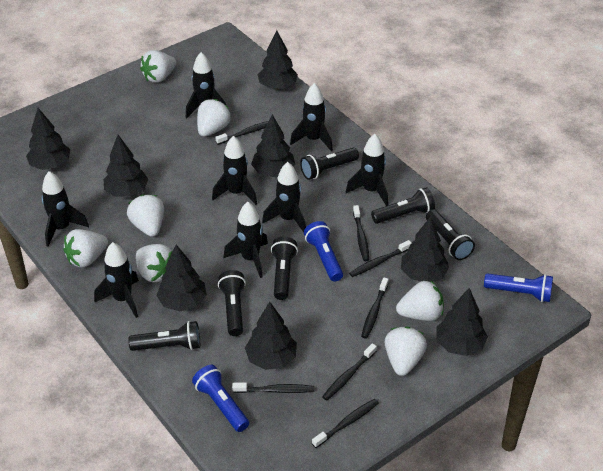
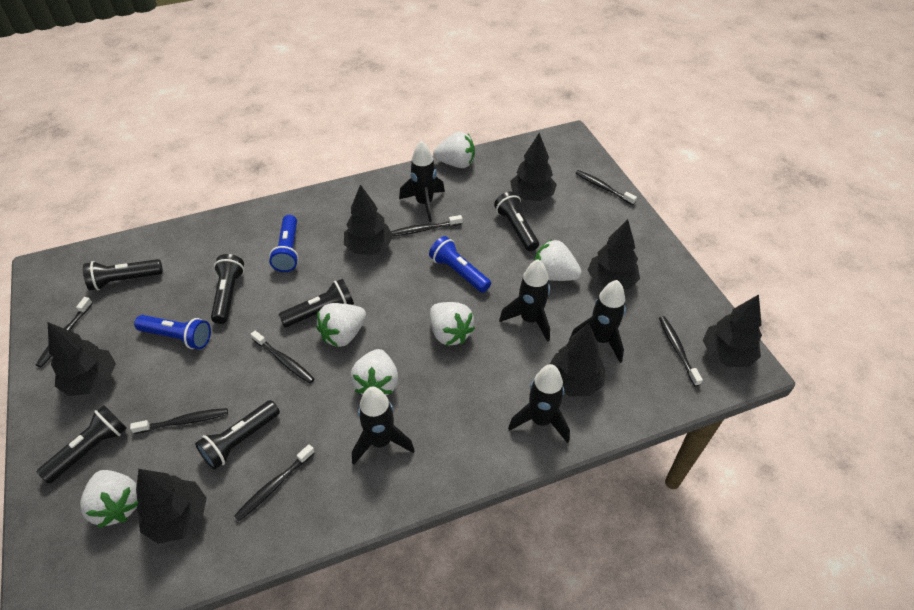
black rocket: 8 -> 5
black tree: 8 -> 7
white strawberry: 7 -> 6

